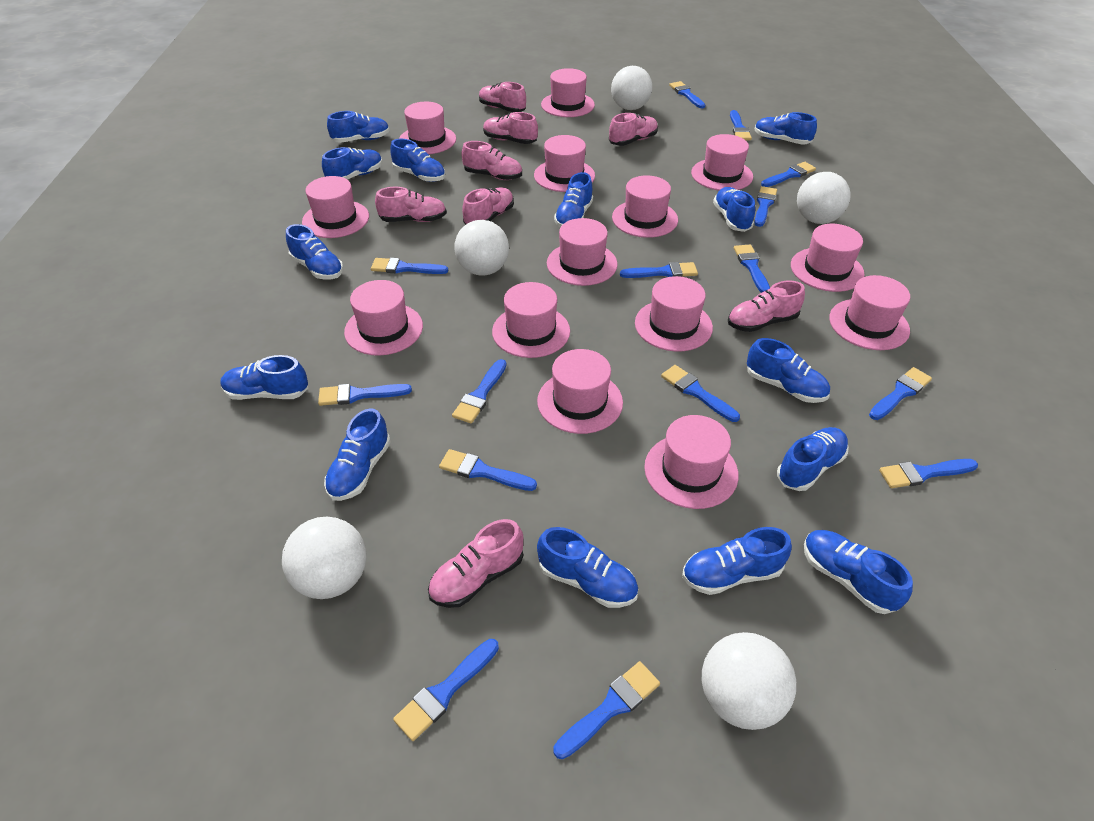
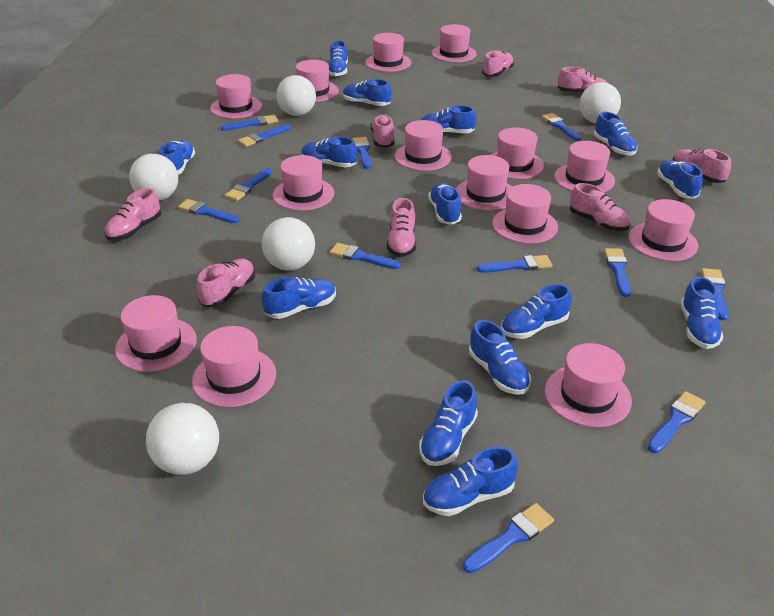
blue brush: 15 -> 12

